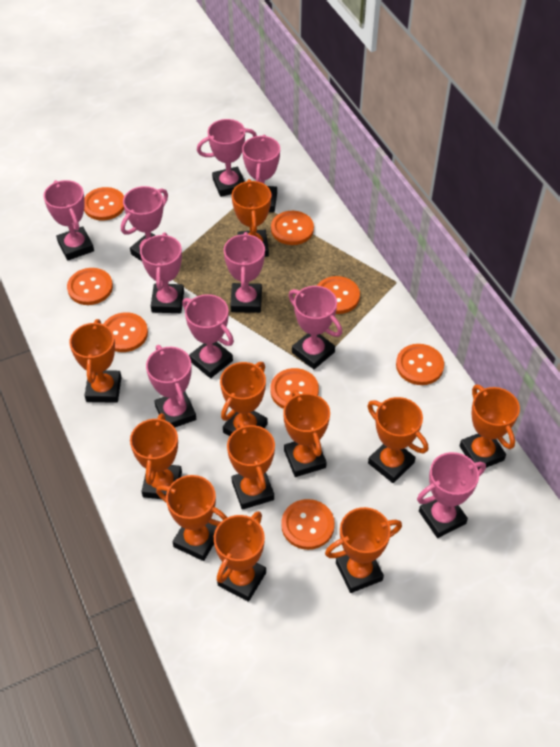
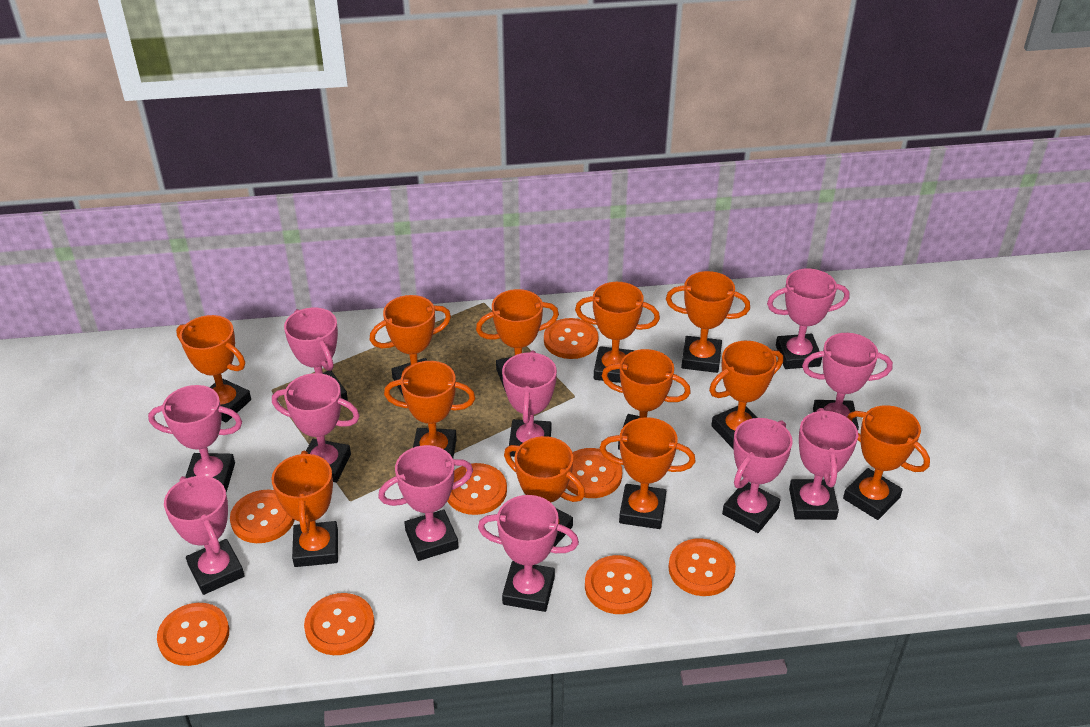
orange trophy: 11 -> 12
pink trophy: 10 -> 11

